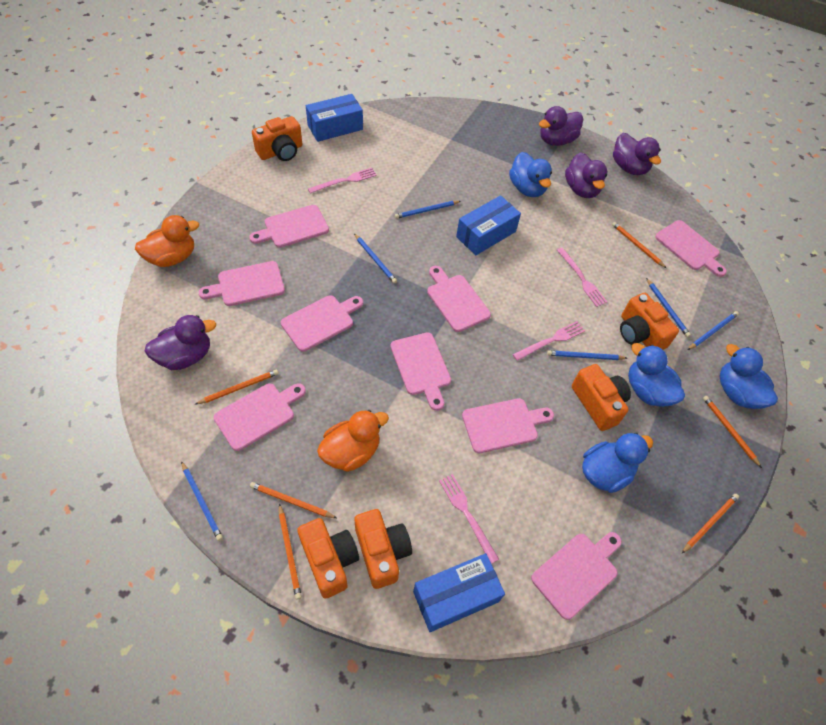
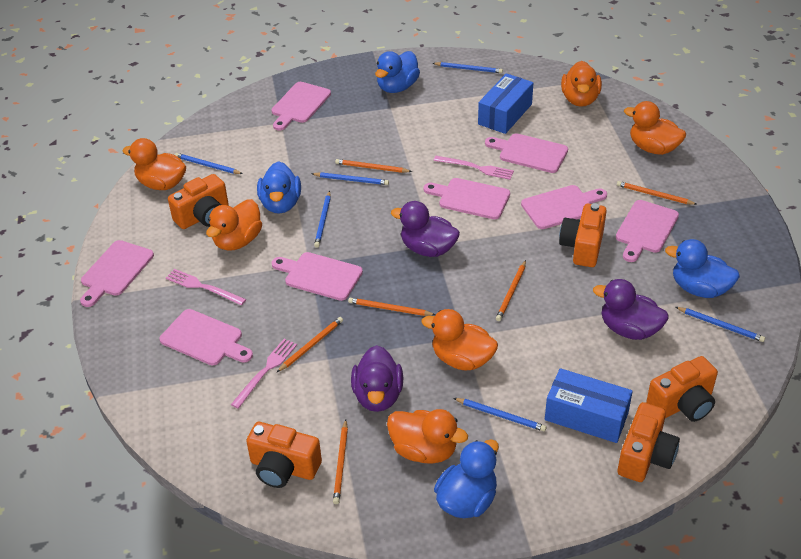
blue box: 3 -> 2
orange duck: 2 -> 6
pink cutting board: 9 -> 8
pink fork: 4 -> 3
purple duck: 4 -> 3

